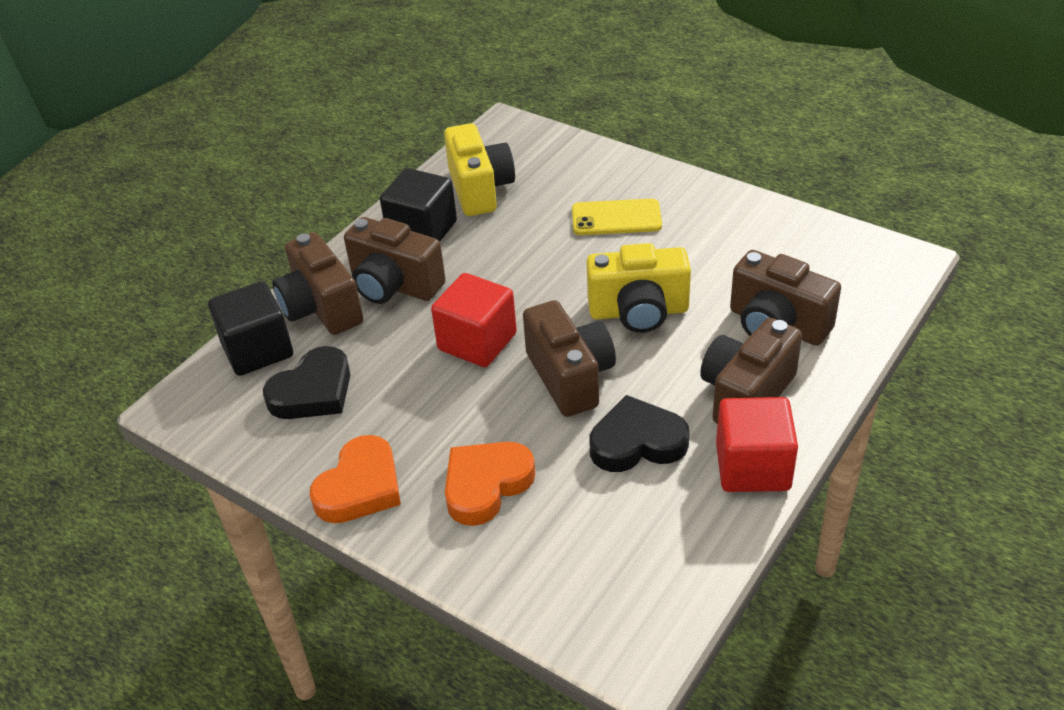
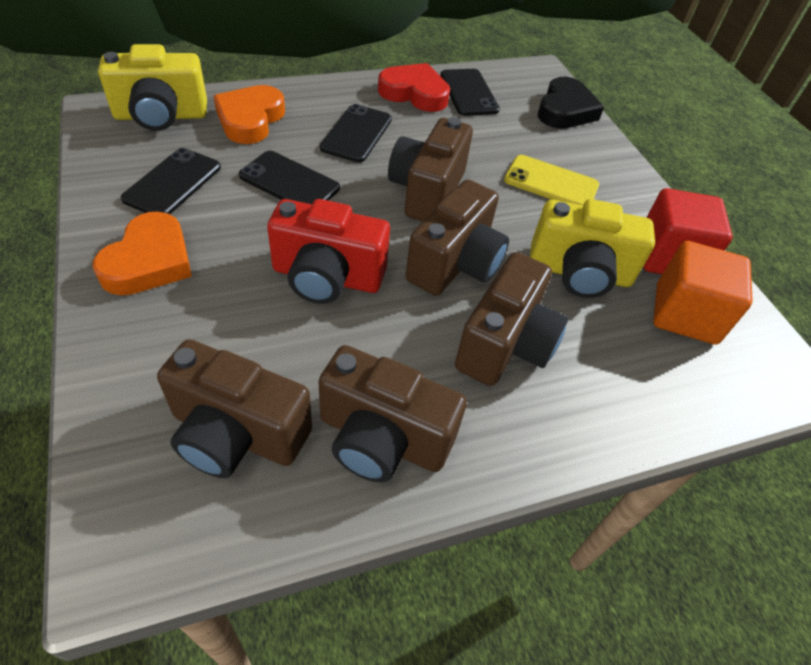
black cube: 2 -> 0
black heart: 2 -> 1
black phone: 0 -> 4
orange cube: 0 -> 1
red camera: 0 -> 1
red cube: 2 -> 1
red heart: 0 -> 1

